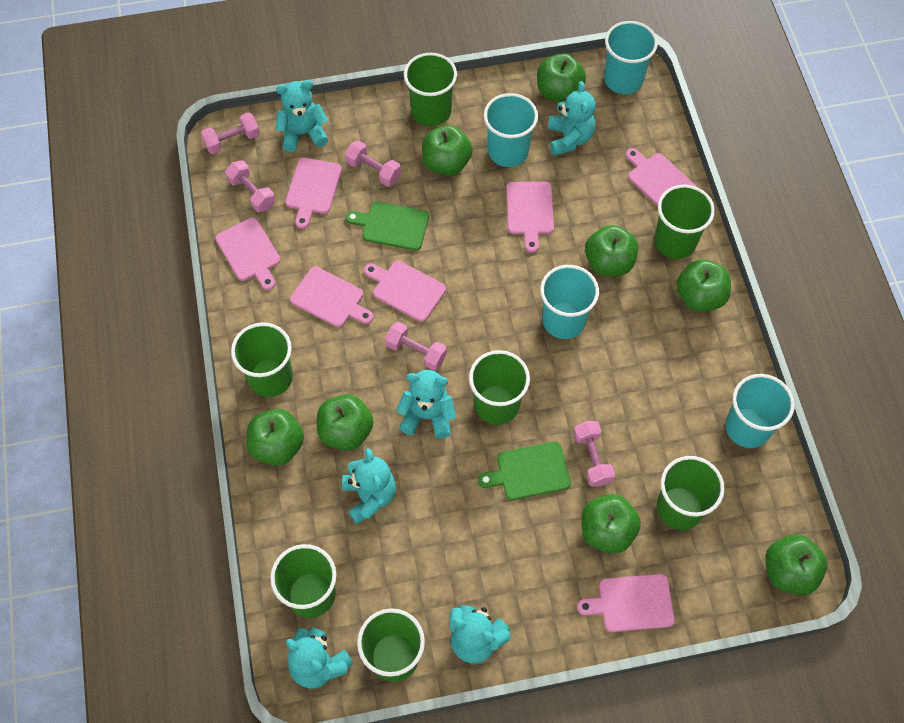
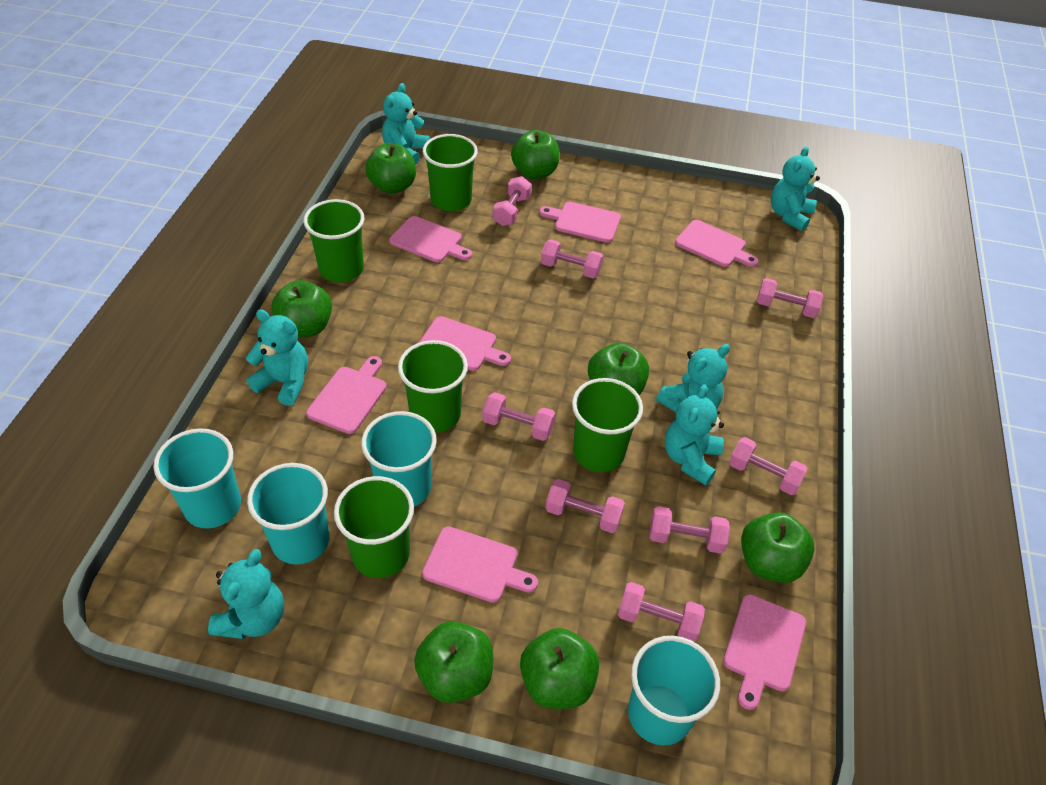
green apple: 8 -> 7
green cup: 7 -> 5
green cutting board: 2 -> 0
pink dumbbell: 5 -> 8

